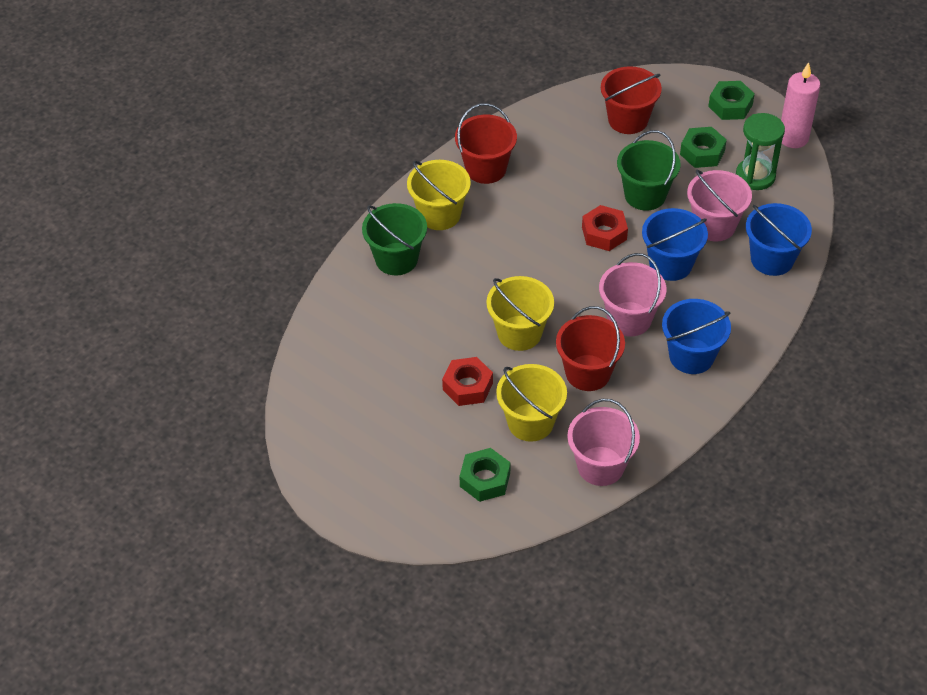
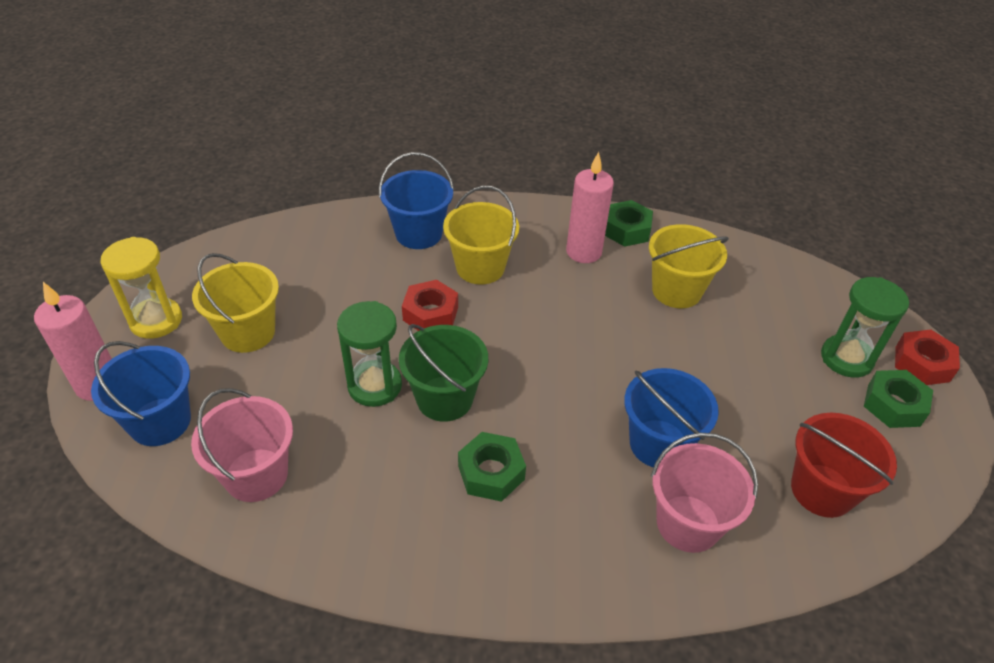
green bucket: 2 -> 1
green hourglass: 1 -> 2
pink bucket: 3 -> 2
pink candle: 1 -> 2
red bucket: 3 -> 1
yellow hourglass: 0 -> 1

